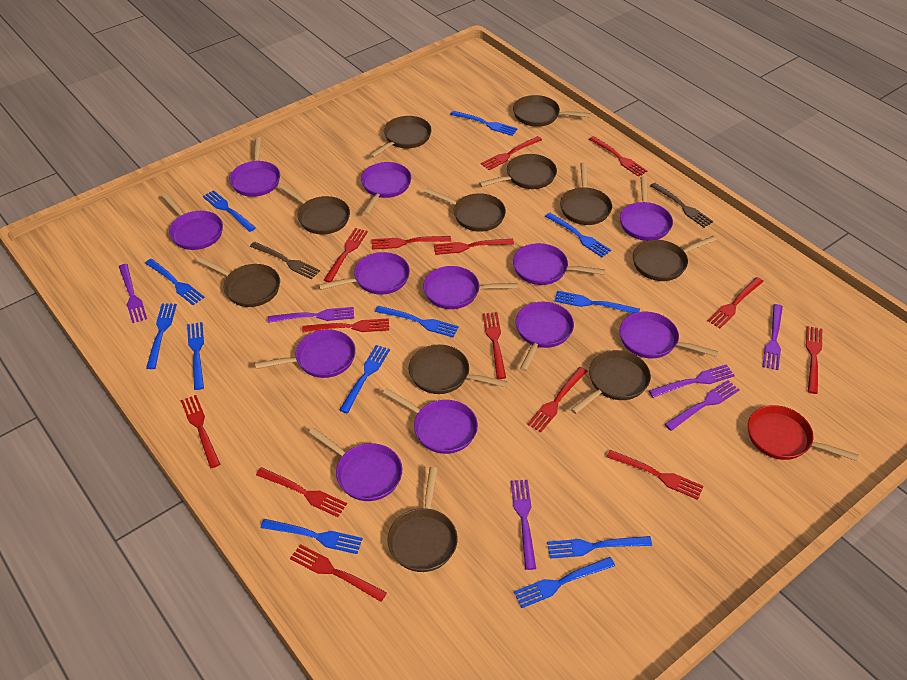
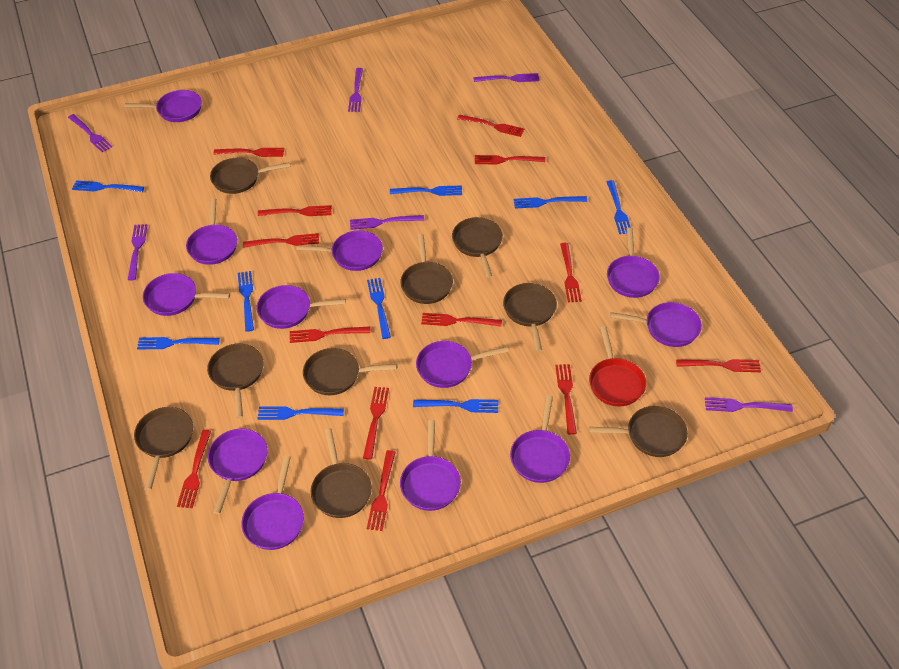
blue fork: 12 -> 9
brown fork: 2 -> 0
brown pan: 11 -> 9
red fork: 14 -> 13

